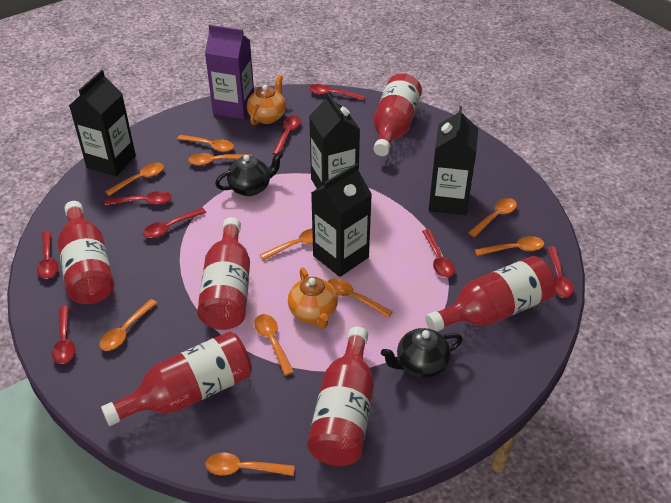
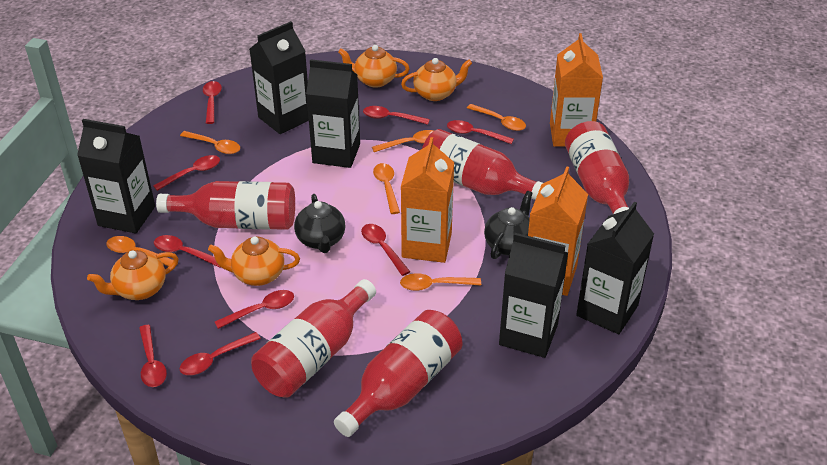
black carton: 4 -> 5
orange carton: 0 -> 3
orange spoon: 10 -> 6
orange teapot: 2 -> 4
purple carton: 1 -> 0
red bottle: 6 -> 5
red spoon: 8 -> 9

